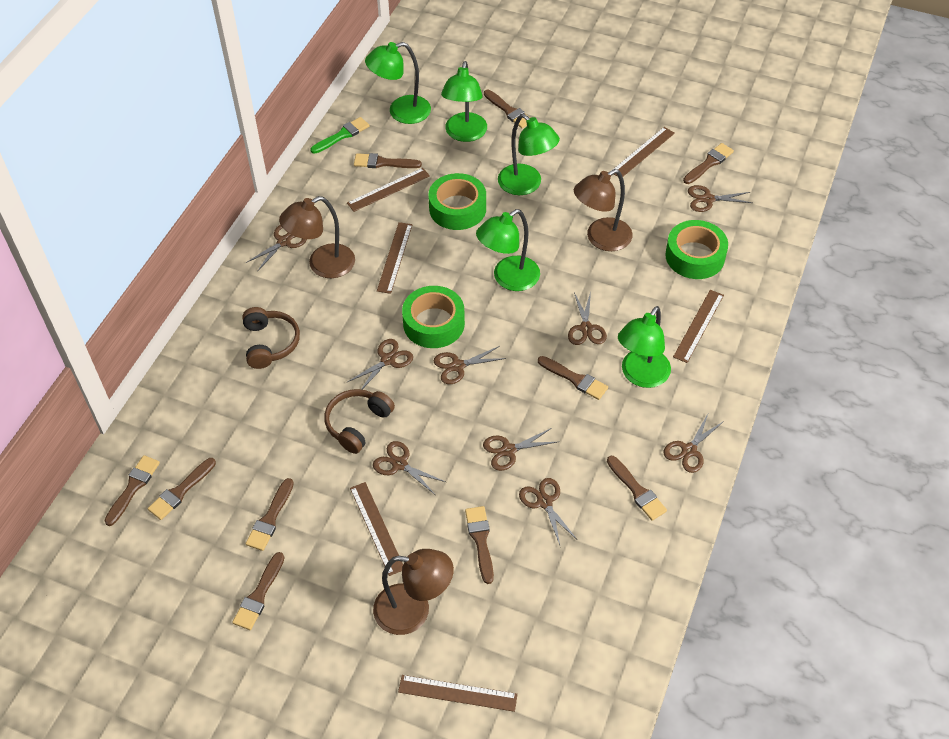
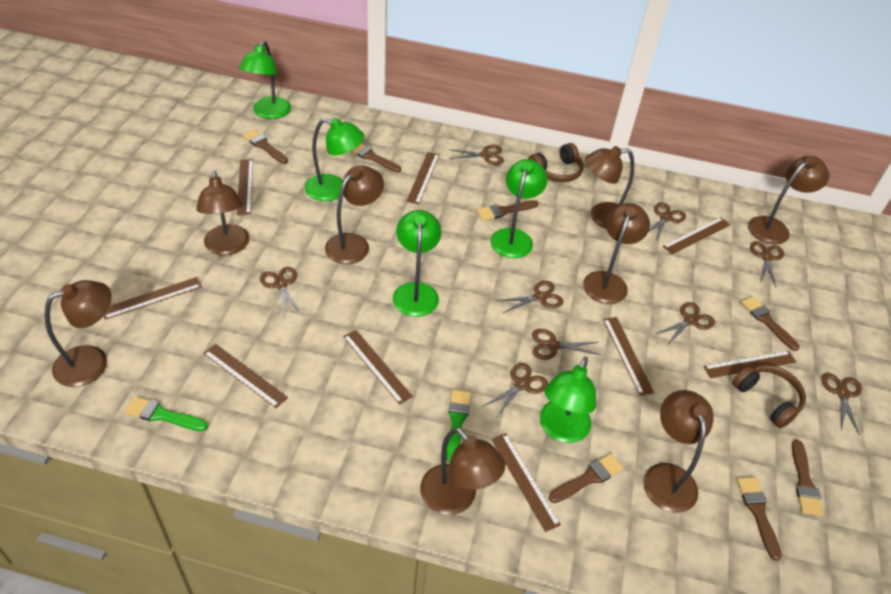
brown brush: 10 -> 7
brown lamp: 3 -> 8
brown ruler: 6 -> 9
green brush: 1 -> 2
green tape: 3 -> 0

